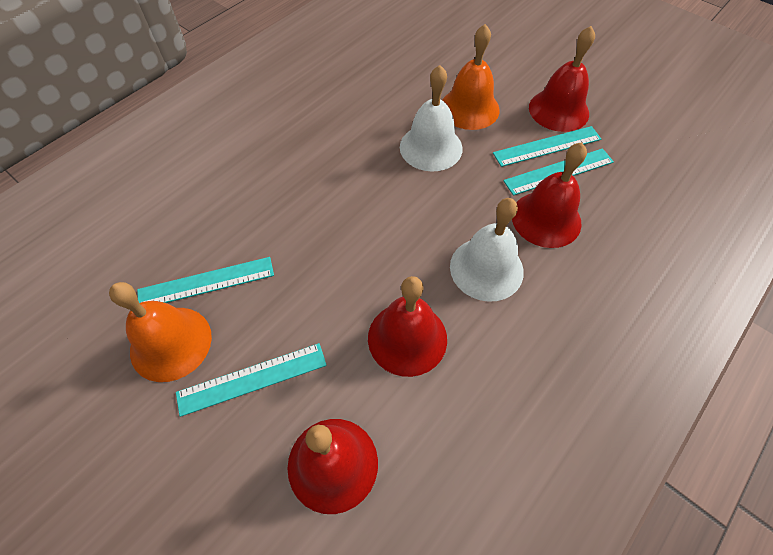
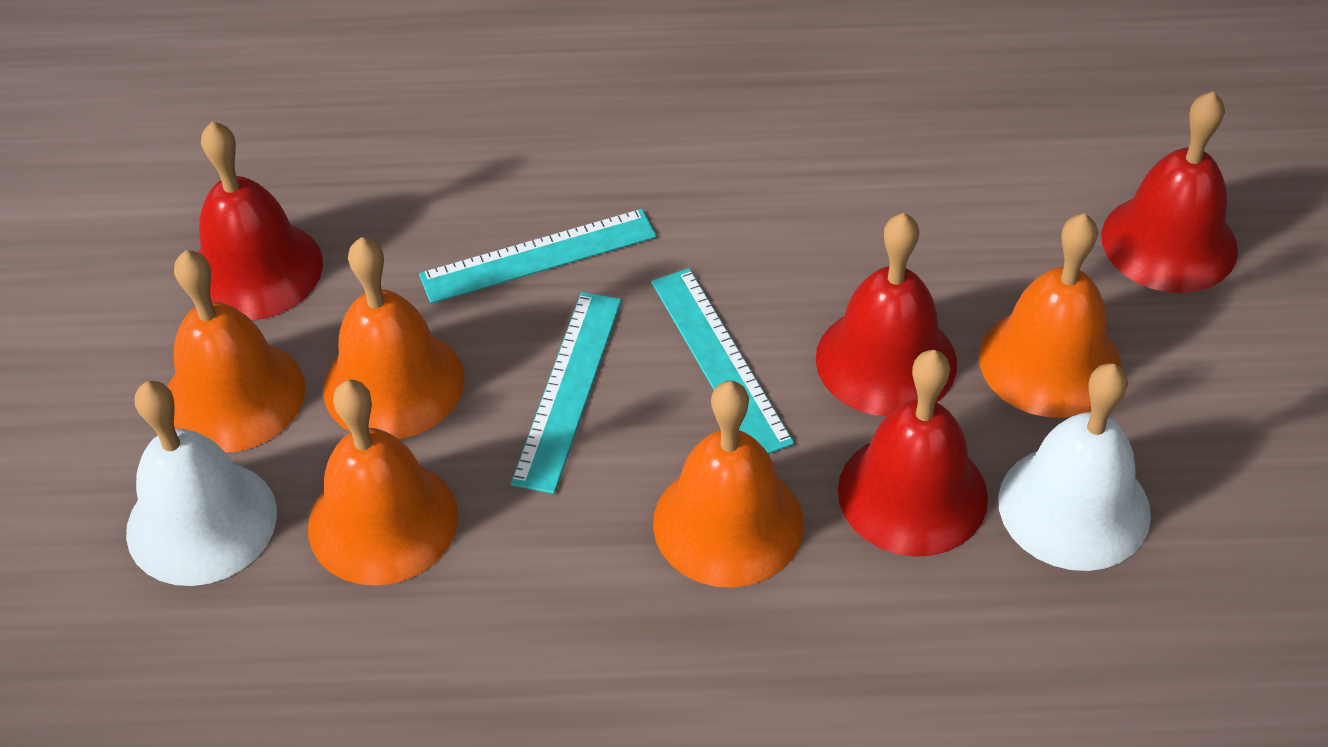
orange bell: 2 -> 5
turquoise ruler: 4 -> 3

